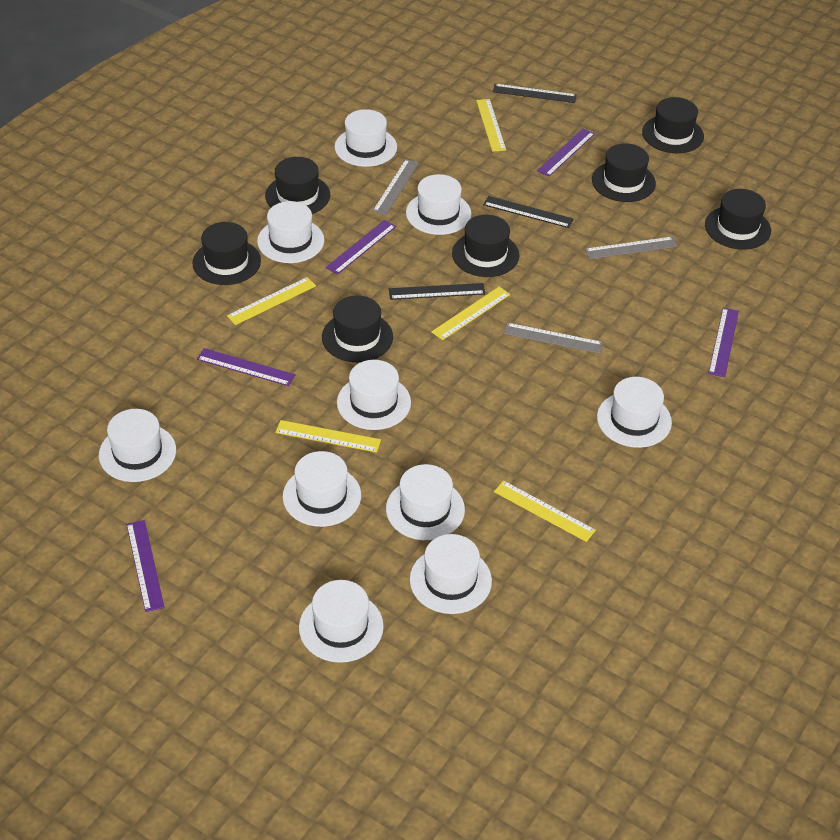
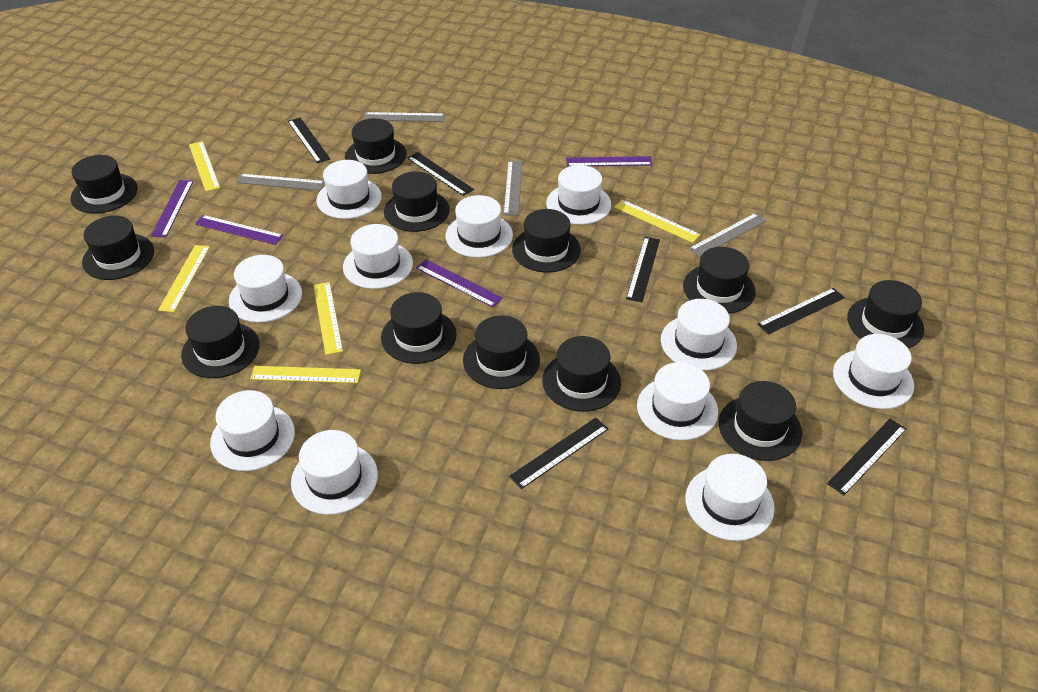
black hat: 7 -> 12
black ruler: 3 -> 6
grey ruler: 3 -> 4
purple ruler: 5 -> 4
white hat: 10 -> 11

